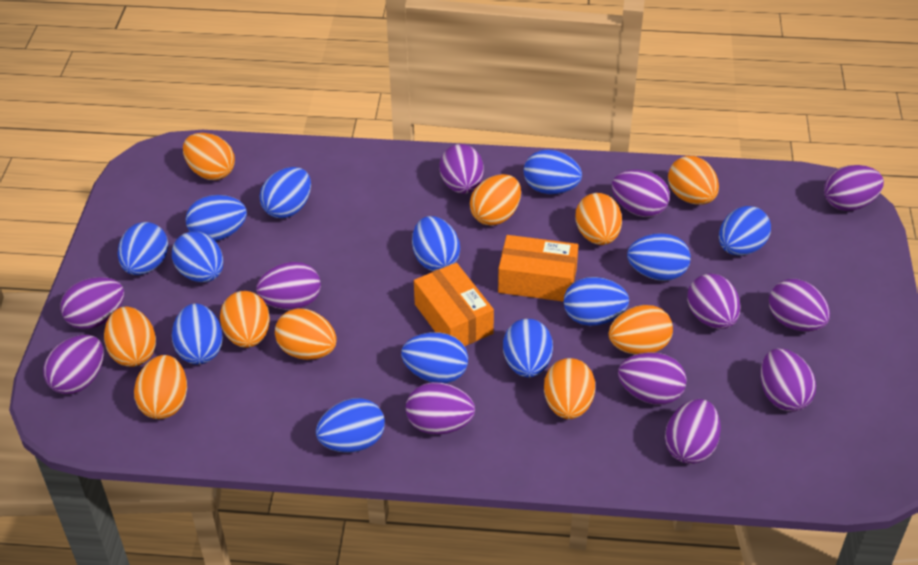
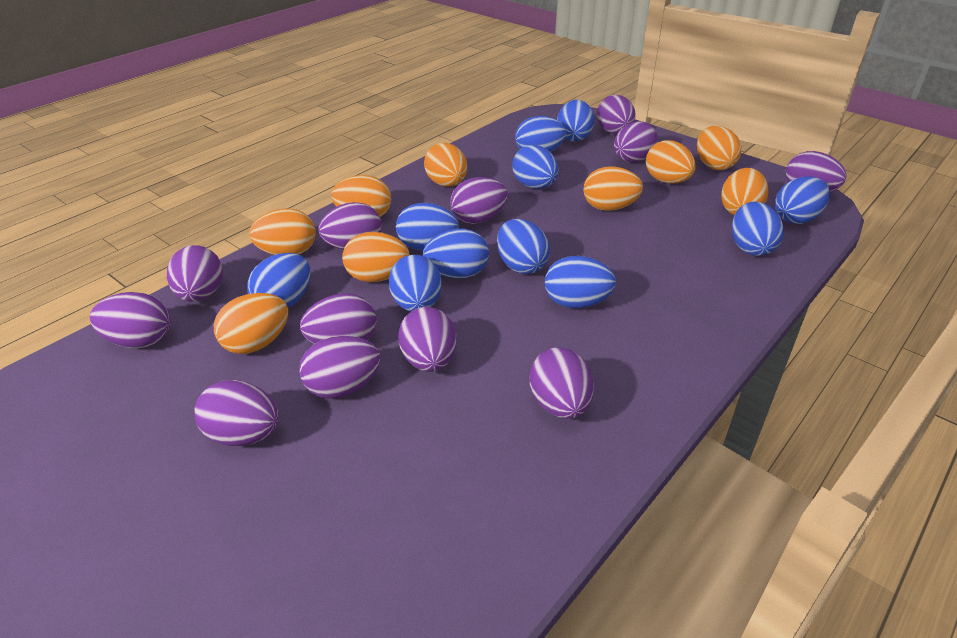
blue egg: 13 -> 11
orange box: 2 -> 0
orange egg: 10 -> 9

